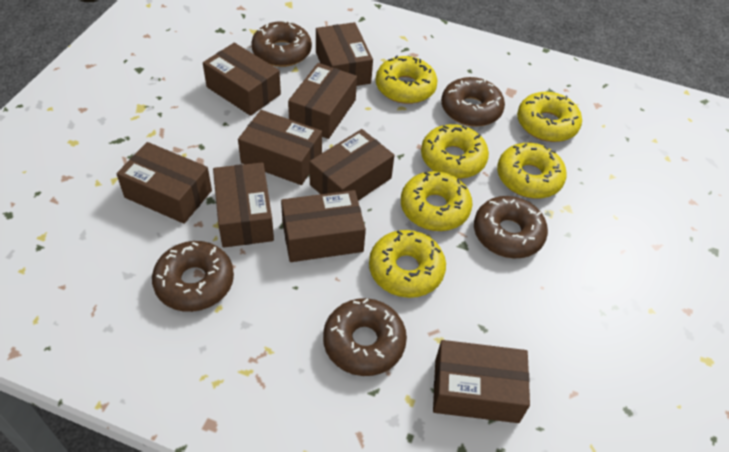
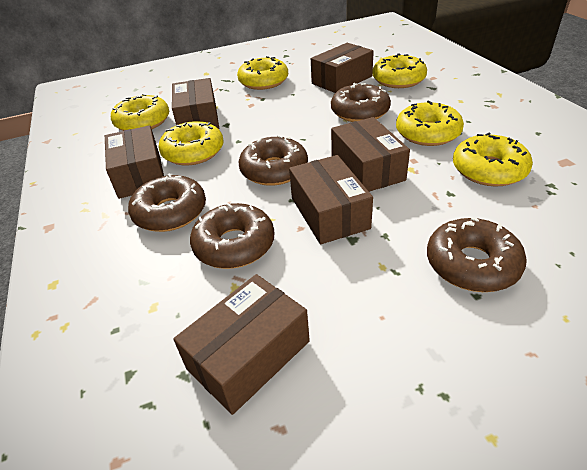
brown box: 9 -> 6

